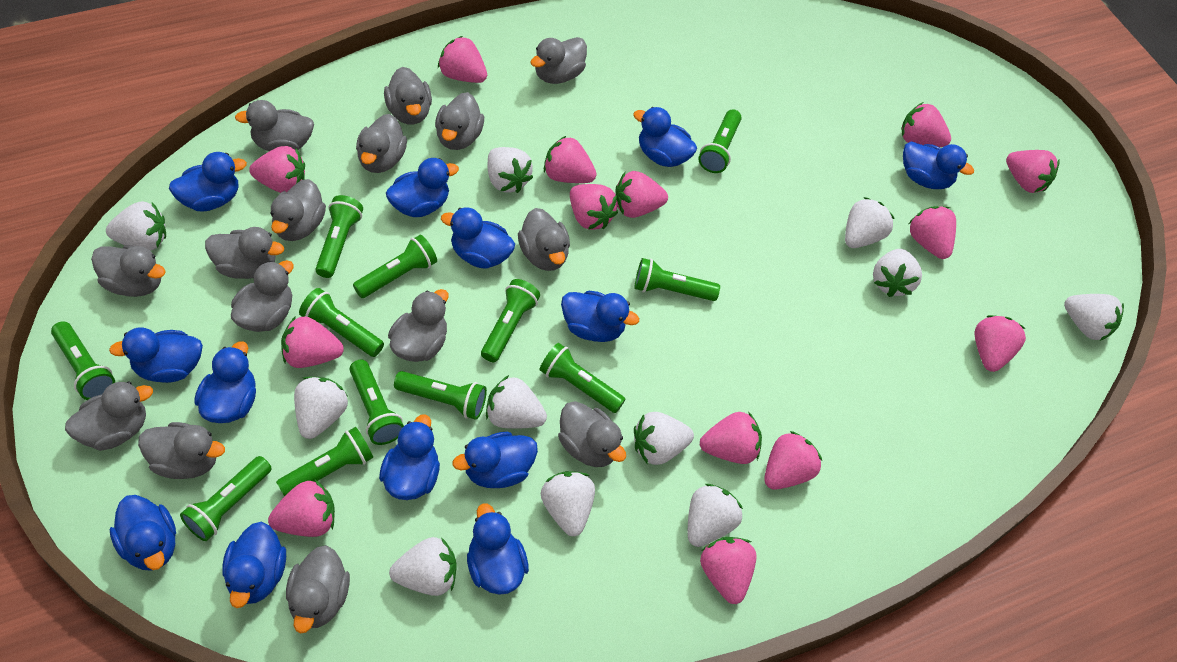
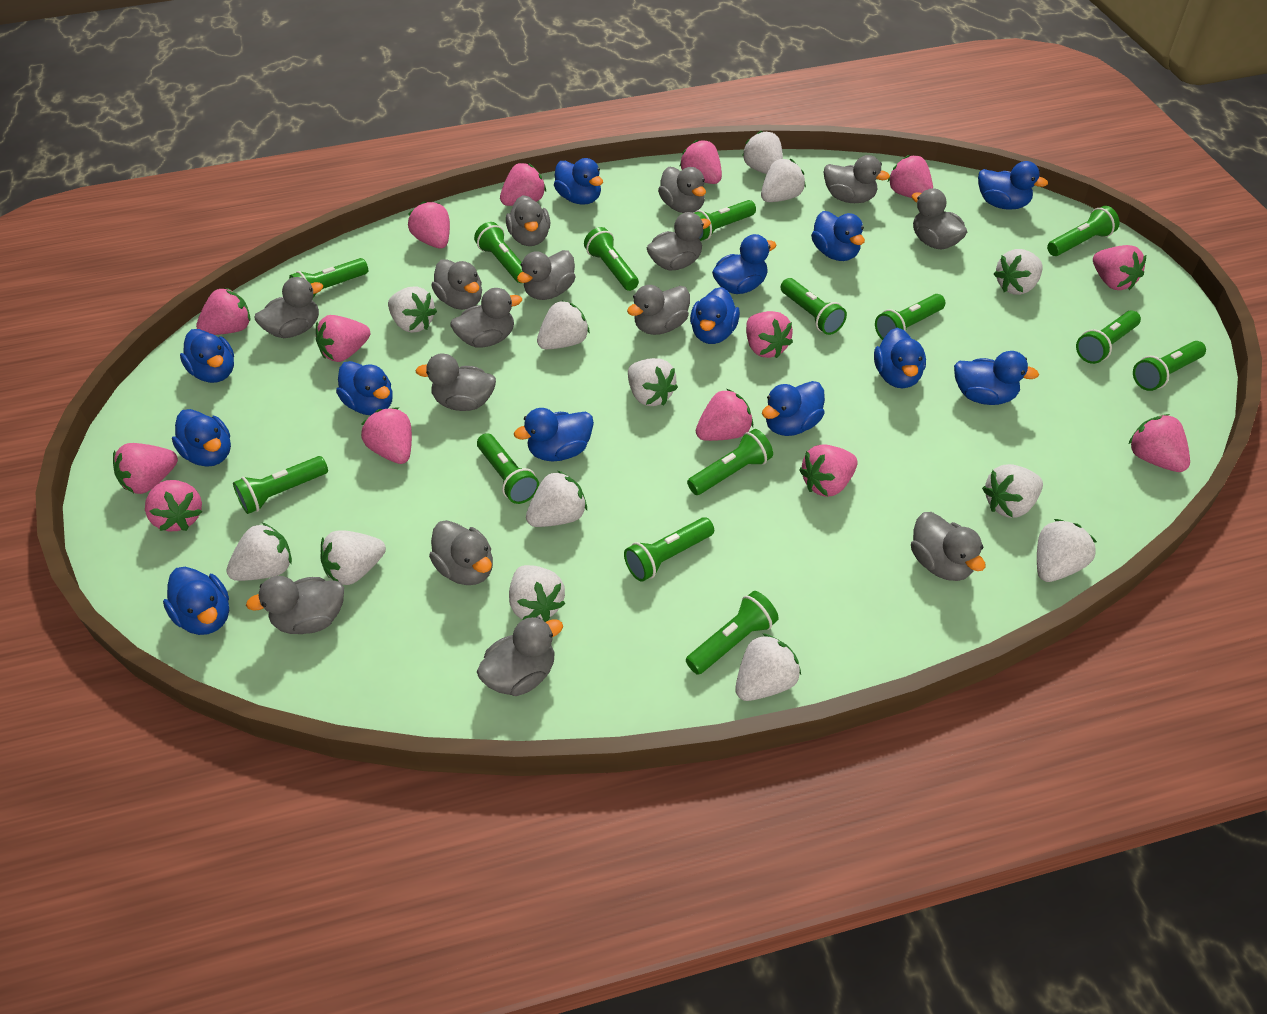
green flashlight: 12 -> 14
white strawberry: 11 -> 13

